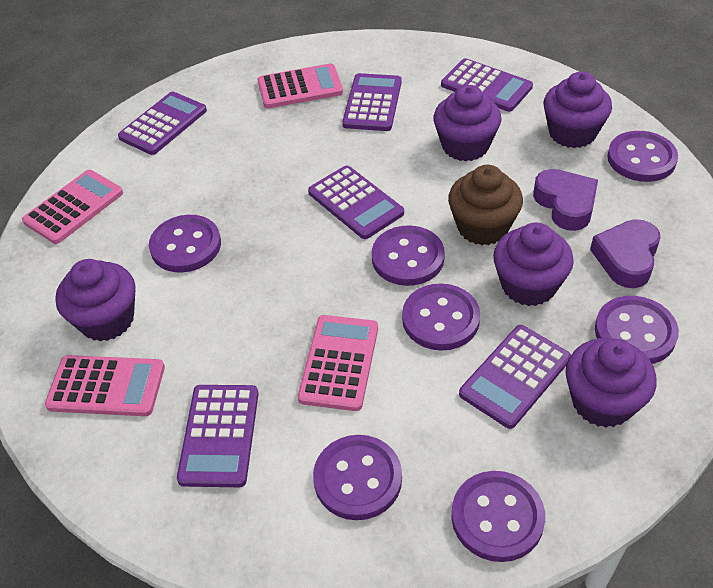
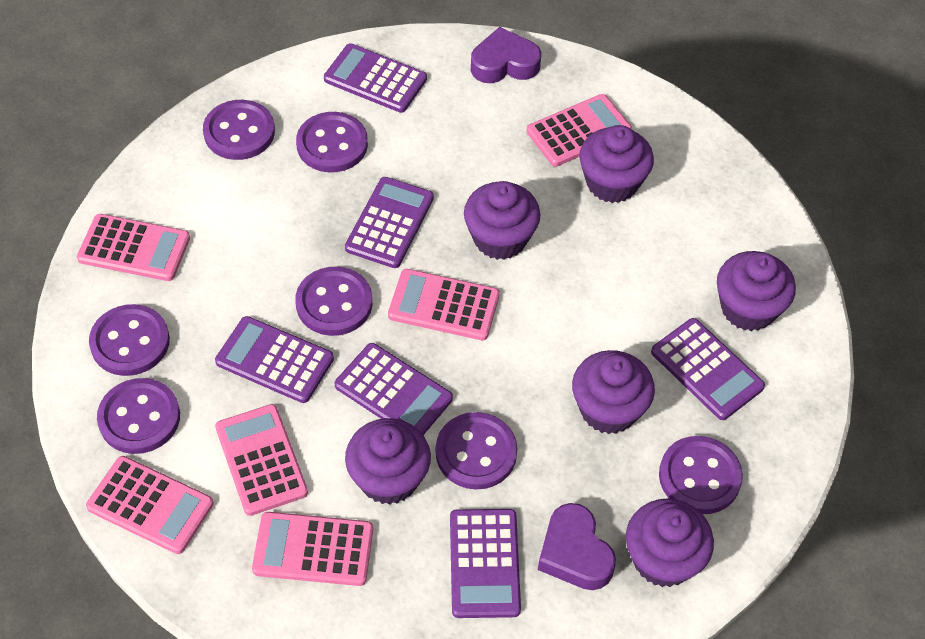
brown cupcake: 1 -> 0
pink calculator: 4 -> 6
purple cupcake: 5 -> 6

